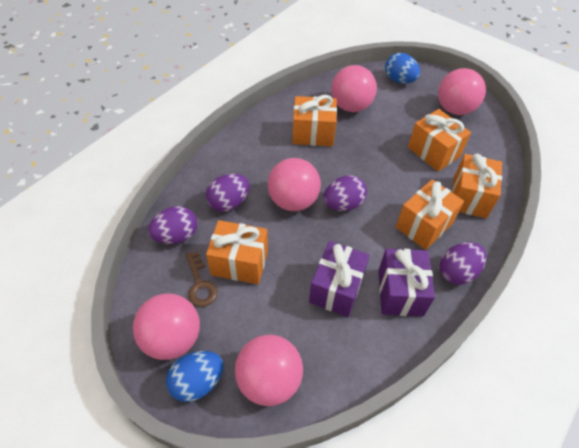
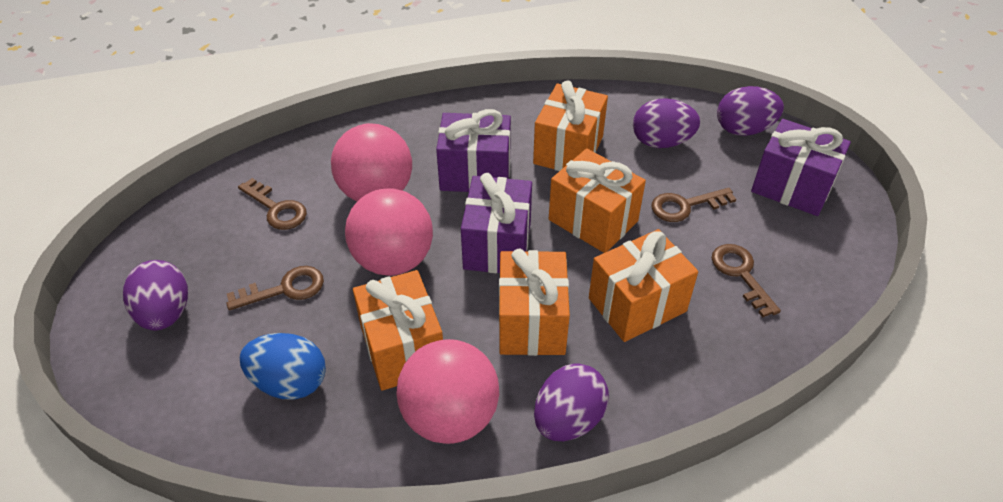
blue egg: 2 -> 1
brown key: 1 -> 4
pink ball: 5 -> 3
purple gift: 2 -> 3

